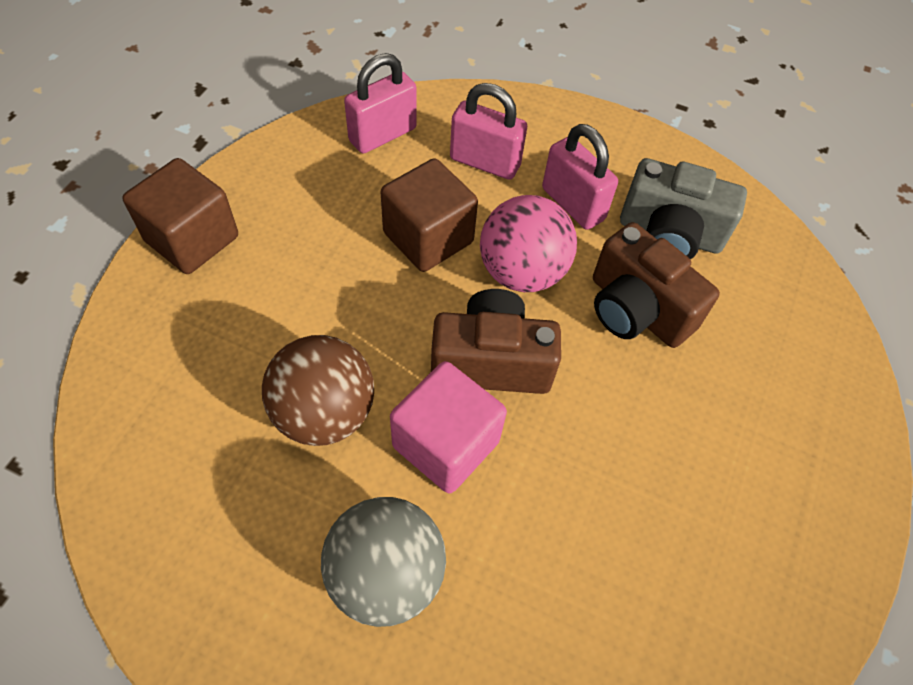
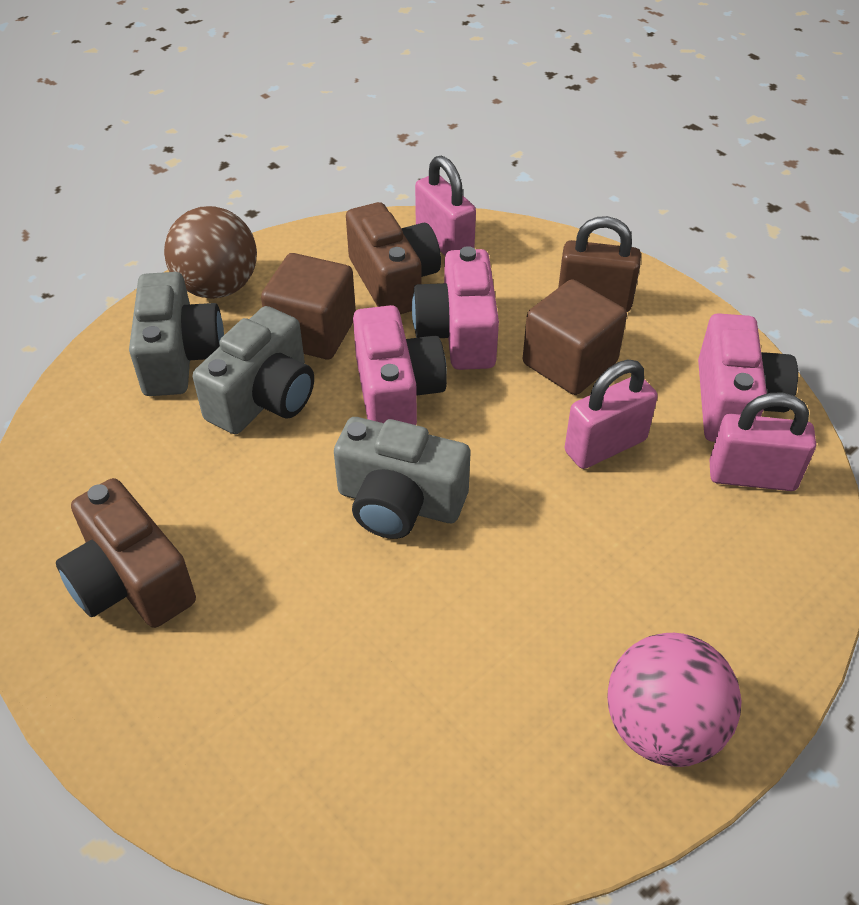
brown padlock: 0 -> 1
grey ball: 1 -> 0
grey camera: 1 -> 3
pink camera: 0 -> 3
pink cube: 1 -> 0

